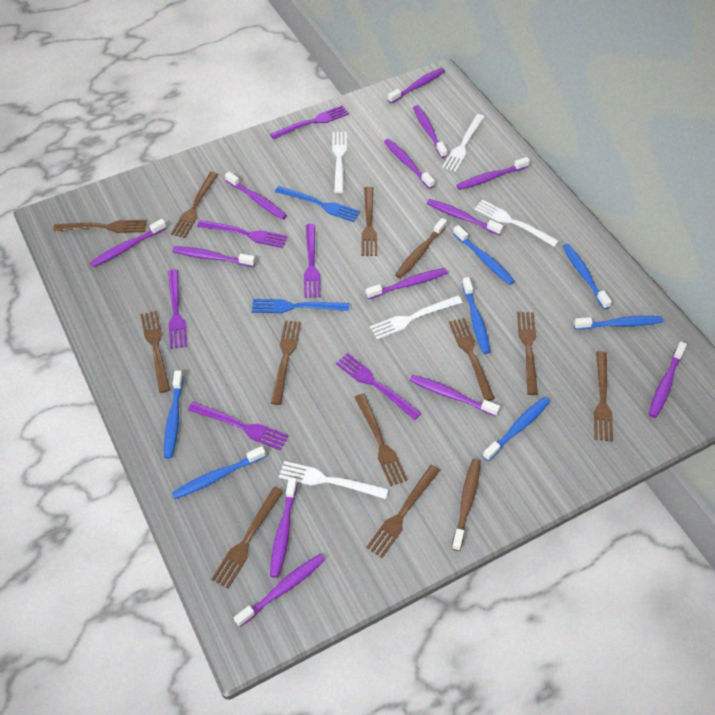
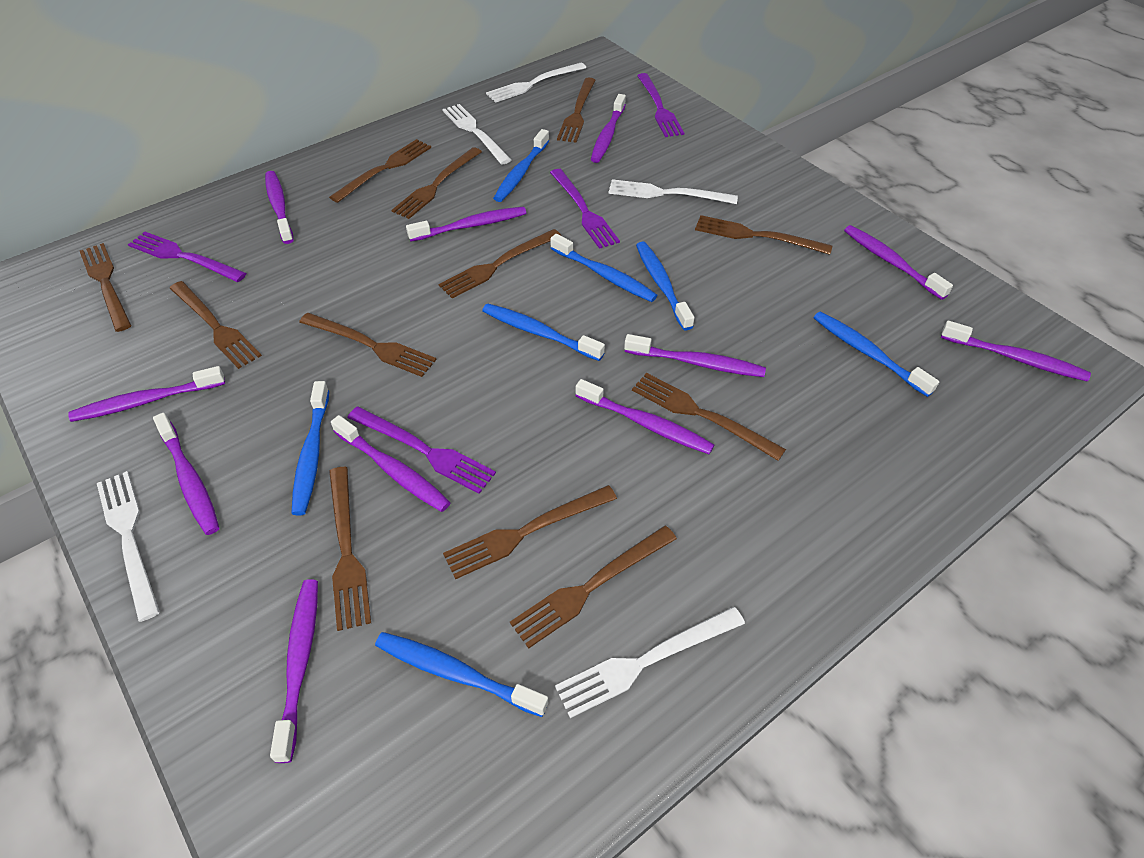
blue fork: 2 -> 0
brown fork: 11 -> 12
brown toothbrush: 2 -> 0
purple fork: 6 -> 4
purple toothbrush: 13 -> 11

